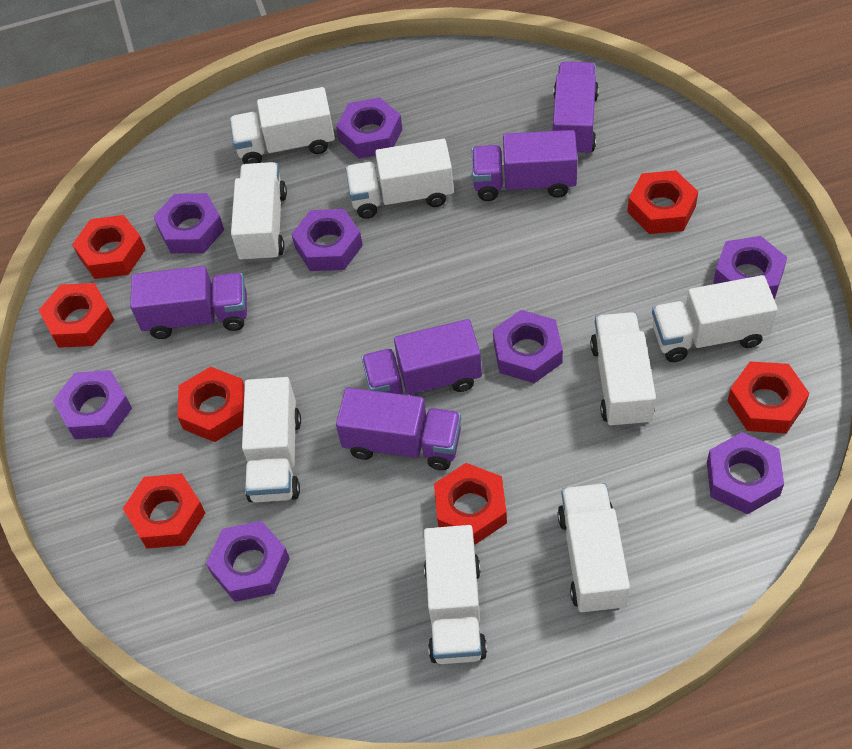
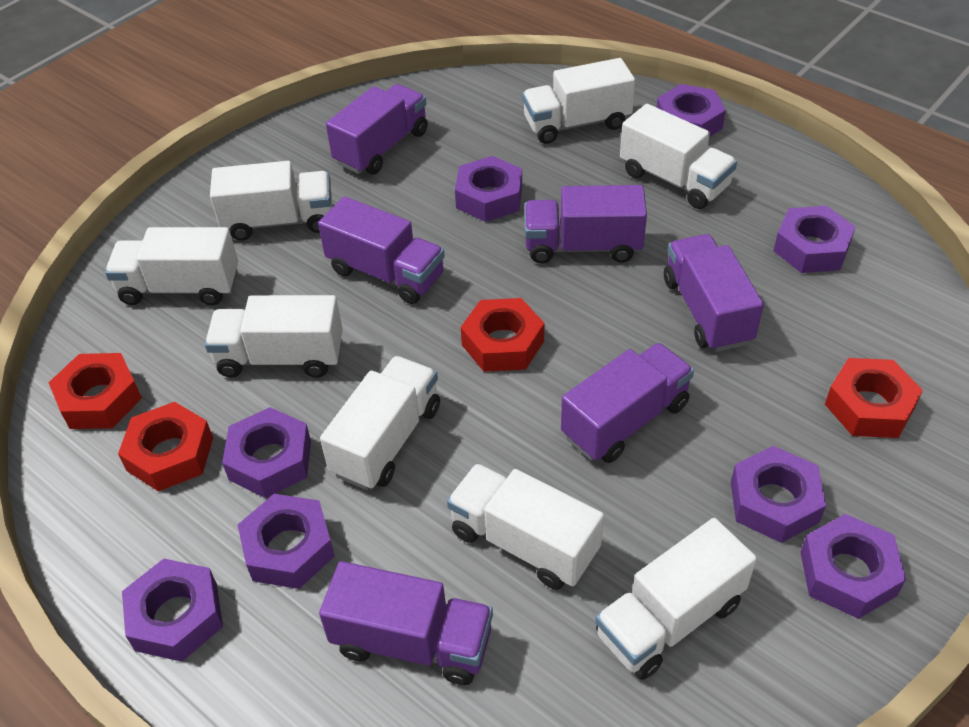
purple truck: 5 -> 6
red nut: 7 -> 4

